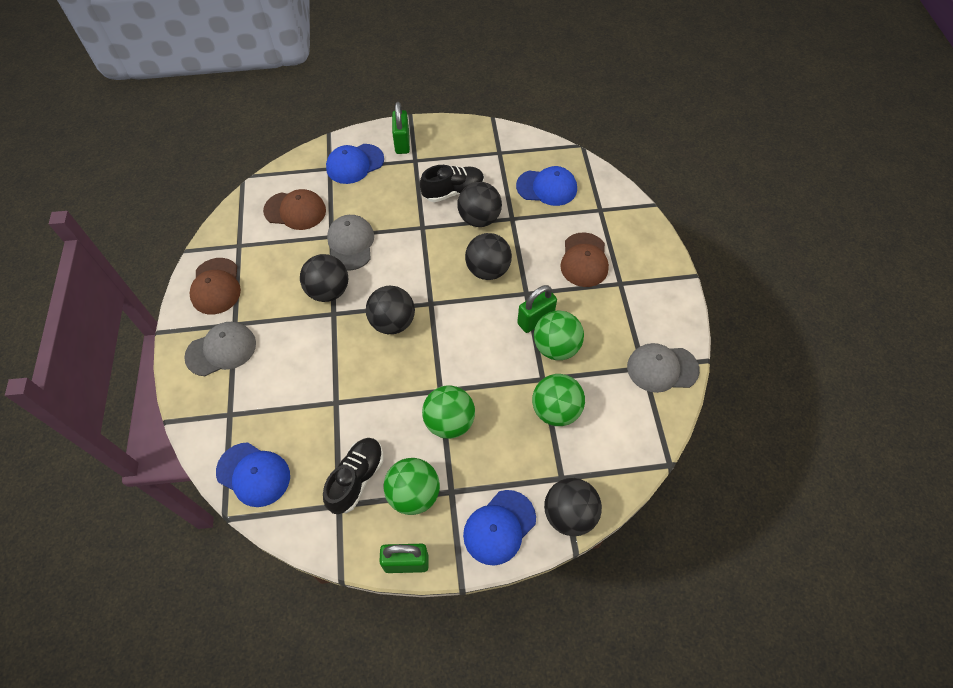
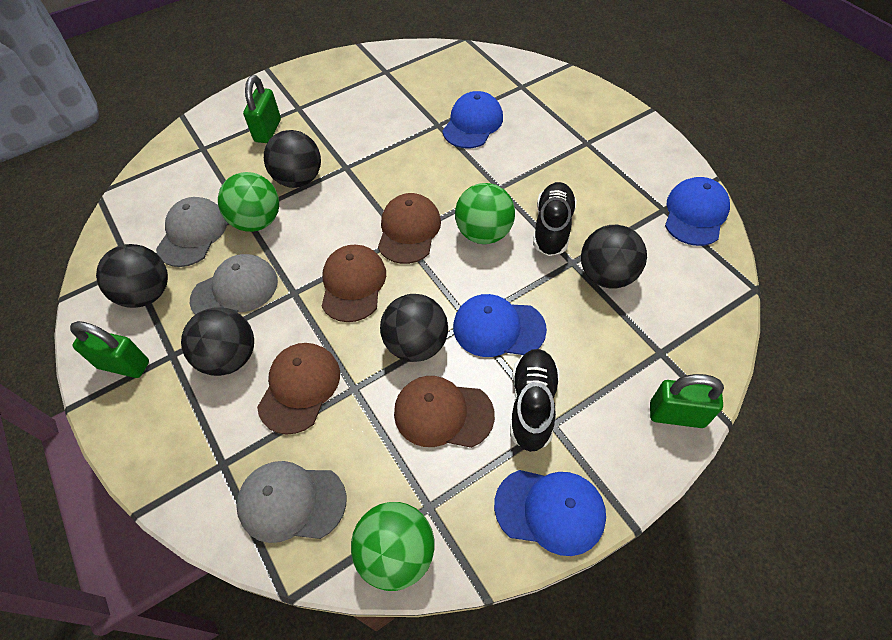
brown cap: 3 -> 4
green ball: 4 -> 3

